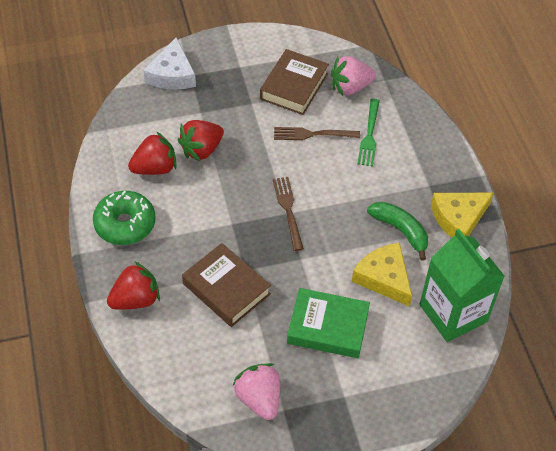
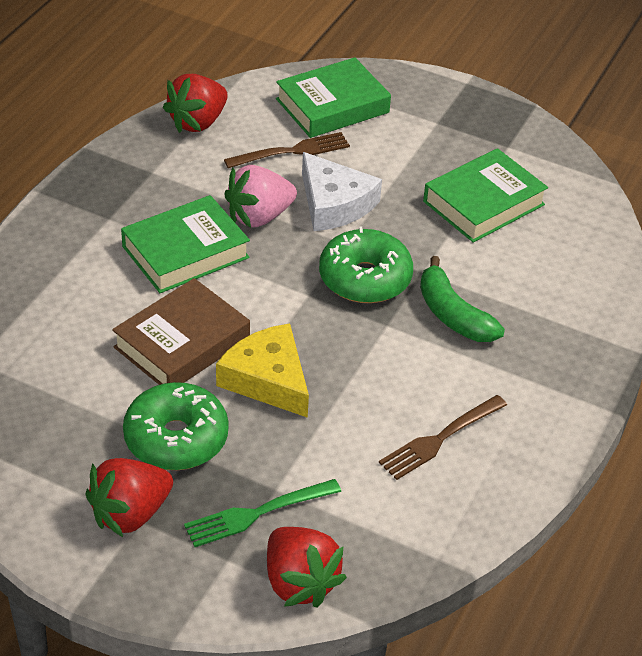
brown book: 2 -> 1
green book: 1 -> 3
green carton: 1 -> 0
green donut: 1 -> 2
pink strawberry: 2 -> 1
yellow cheese: 2 -> 1

